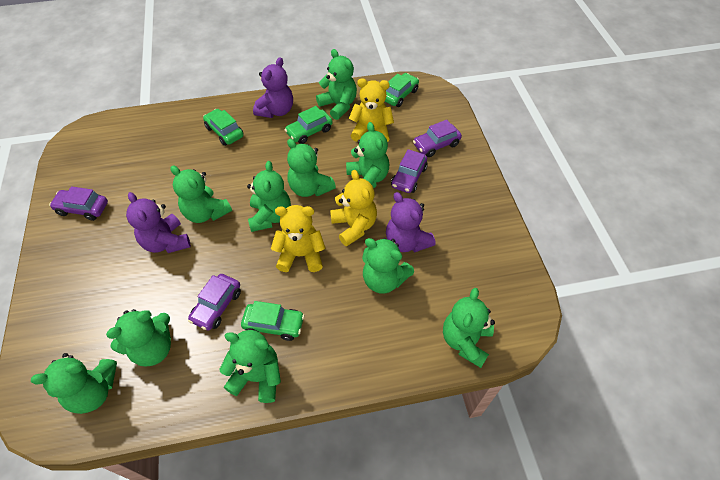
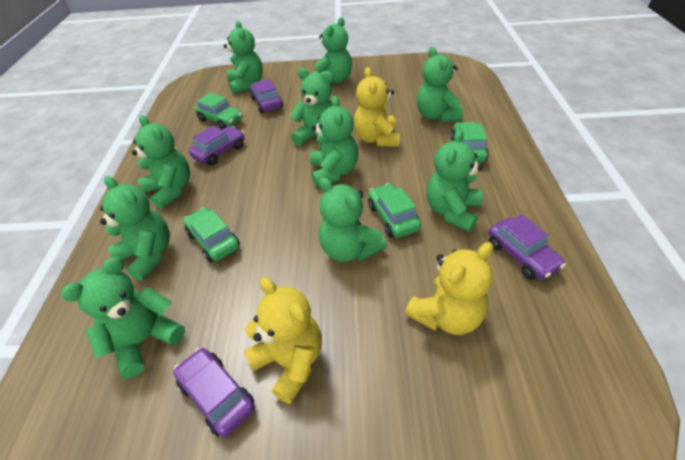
purple teddy bear: 3 -> 0

